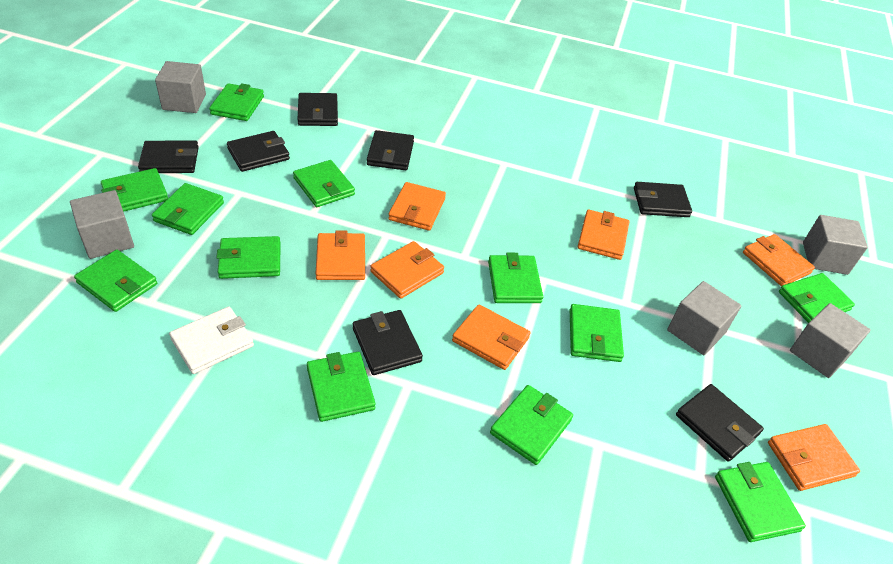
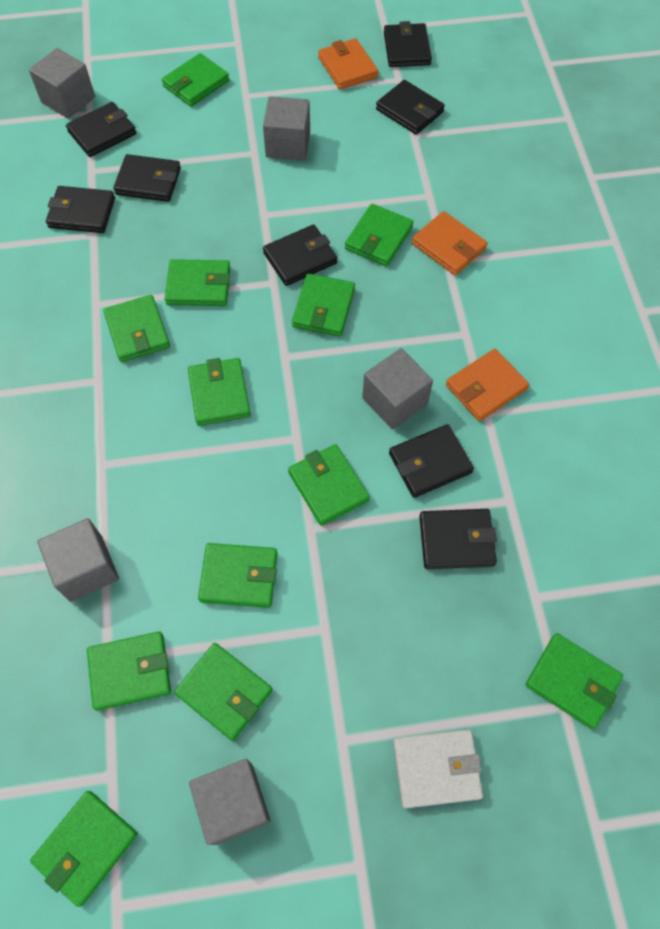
black wallet: 7 -> 8
orange wallet: 7 -> 3

